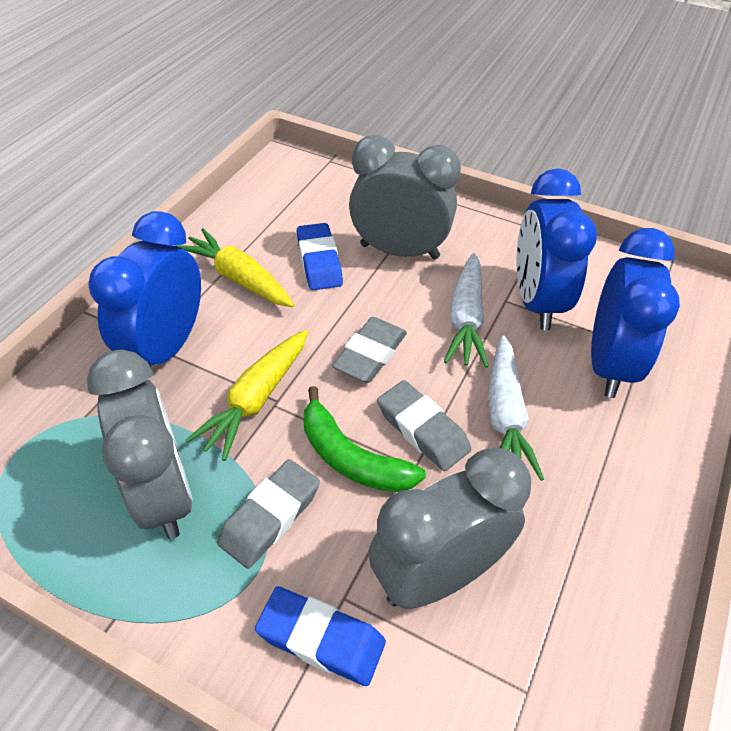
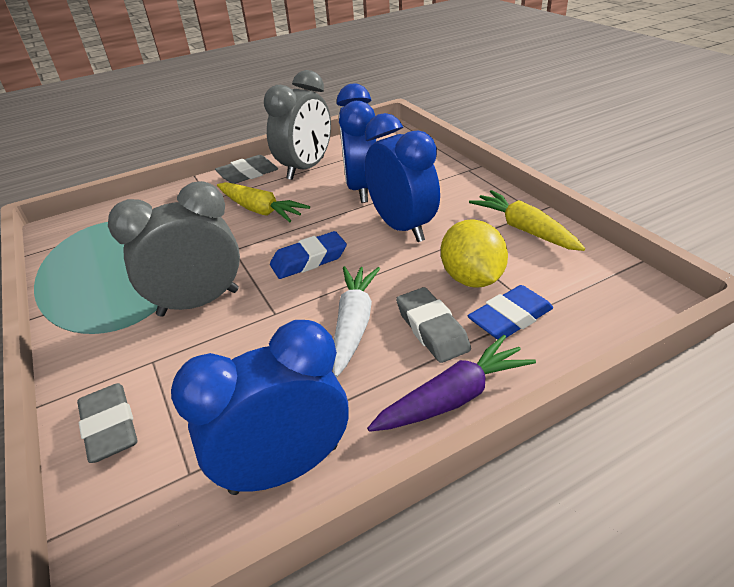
green banana: 1 -> 0
grey clock: 3 -> 2
purple carrot: 0 -> 1
white carrot: 2 -> 1
yellow lemon: 0 -> 1

